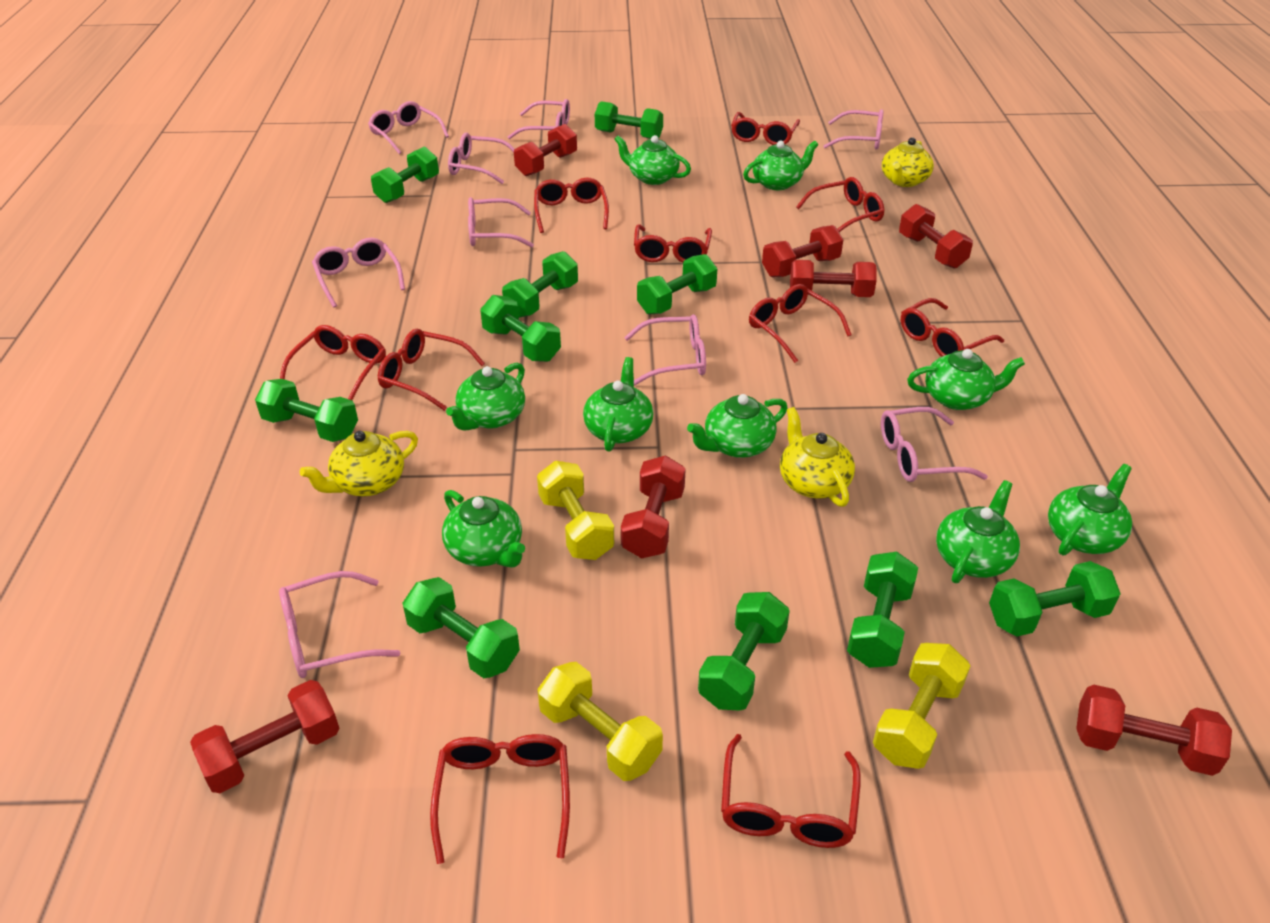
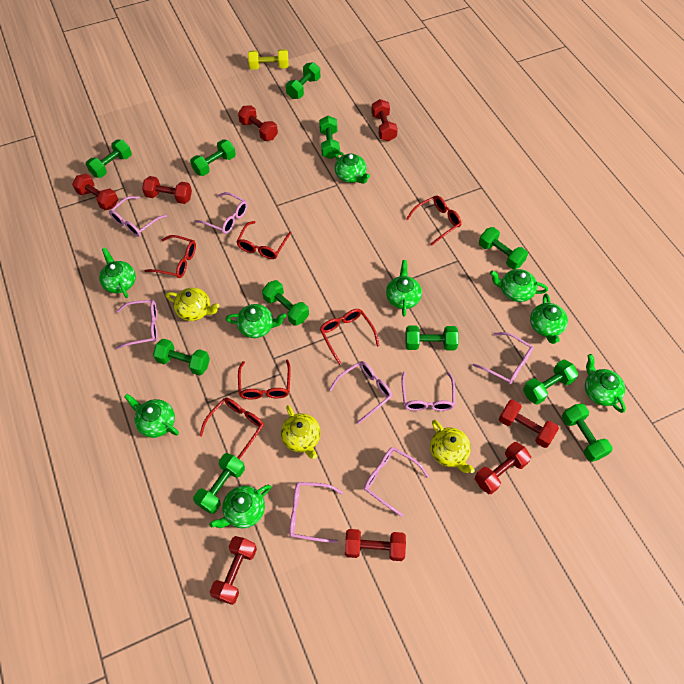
green dumbbell: 10 -> 11
pink glasses: 9 -> 8
red dumbbell: 7 -> 8
red glasses: 10 -> 6
yellow dumbbell: 3 -> 1

